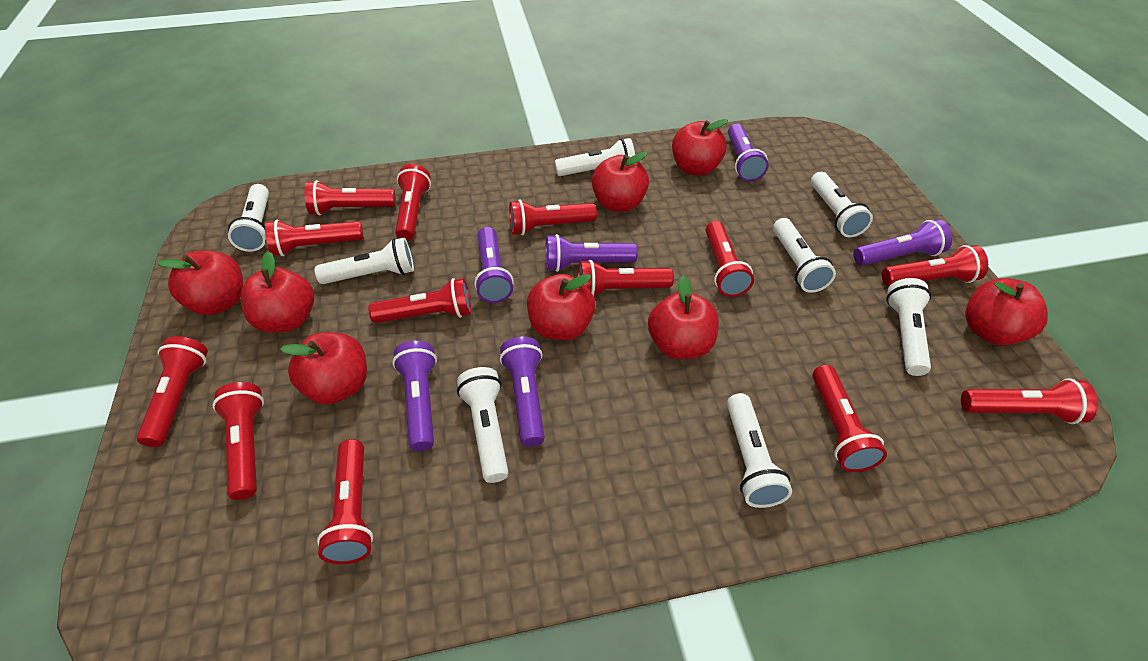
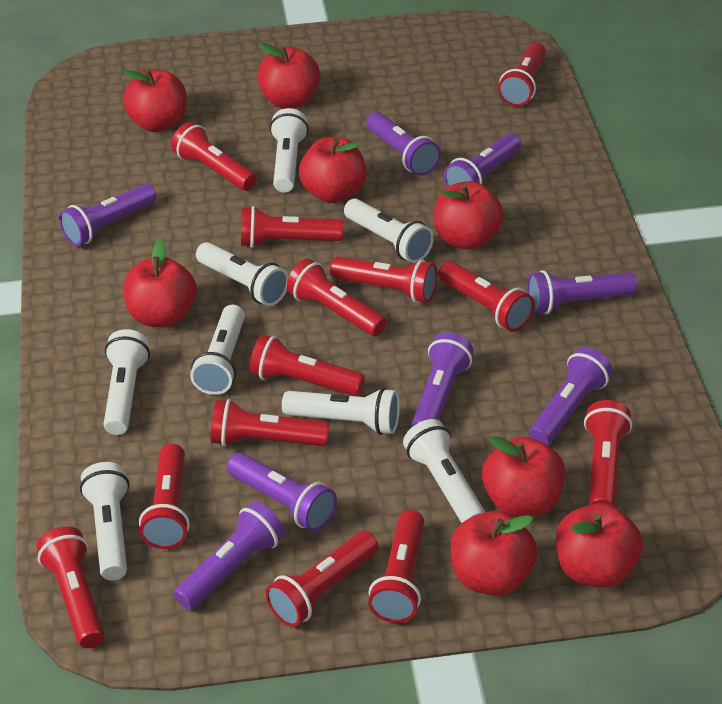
purple flashlight: 6 -> 8

